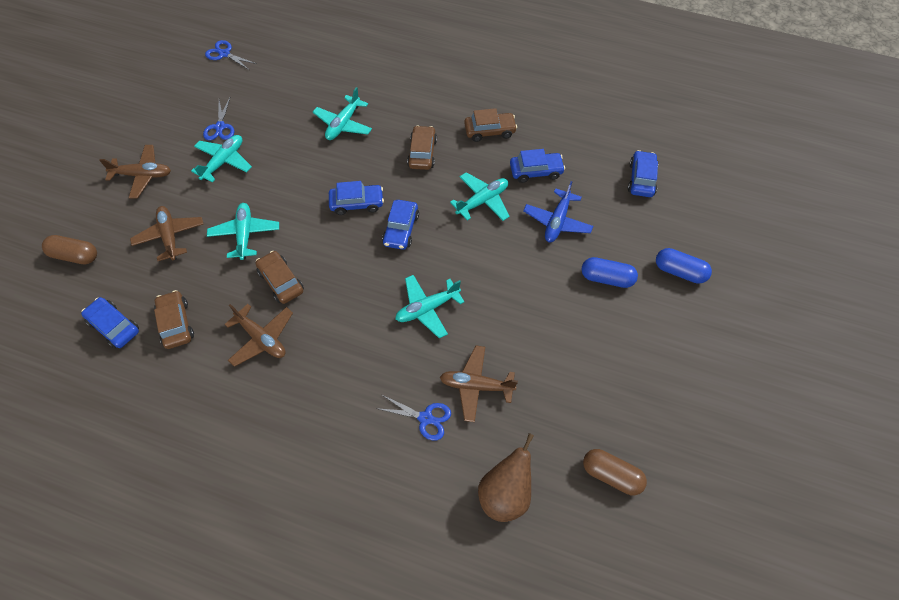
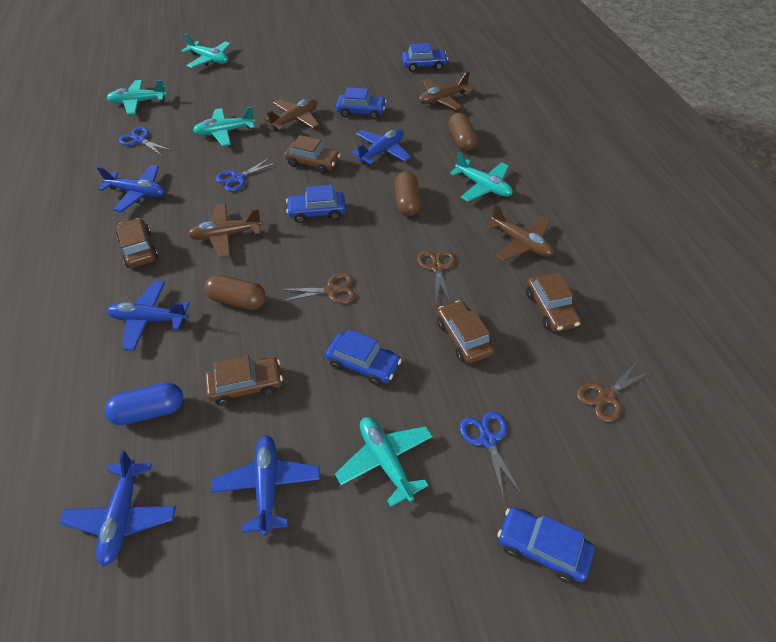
blue capsule: 2 -> 1
blue plane: 1 -> 5
brown capsule: 2 -> 3
brown car: 4 -> 5
brown pear: 1 -> 0
brown scissors: 0 -> 3

